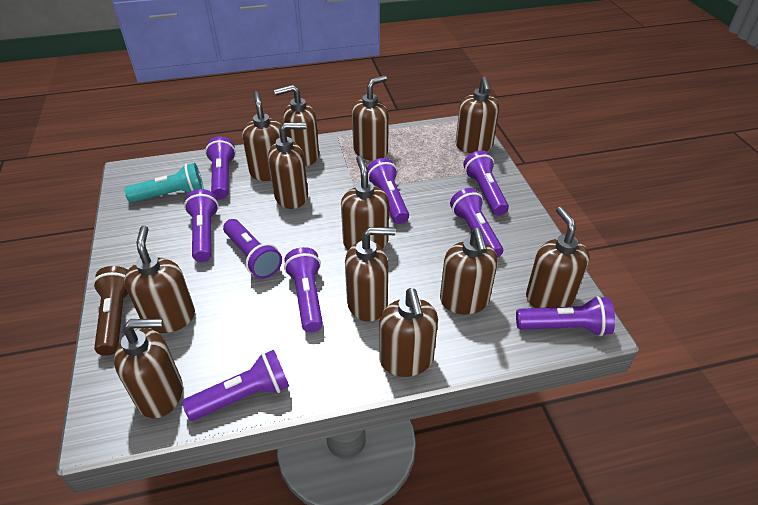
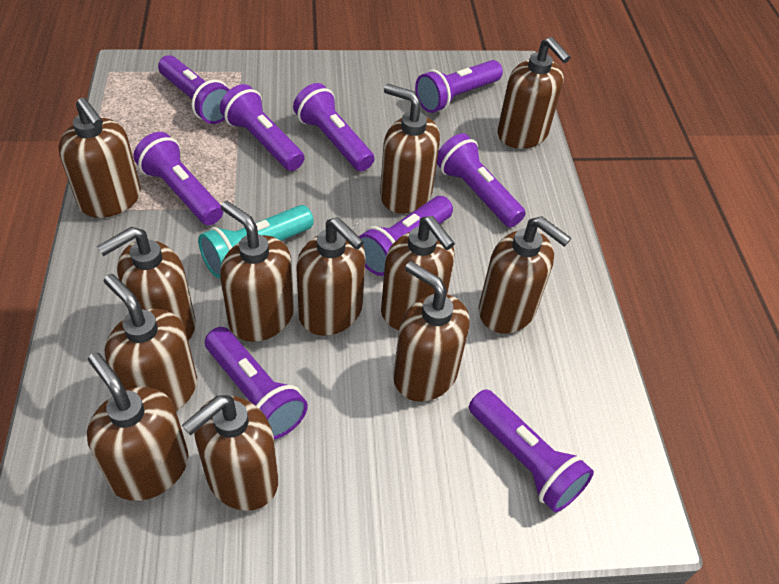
brown flashlight: 1 -> 0

